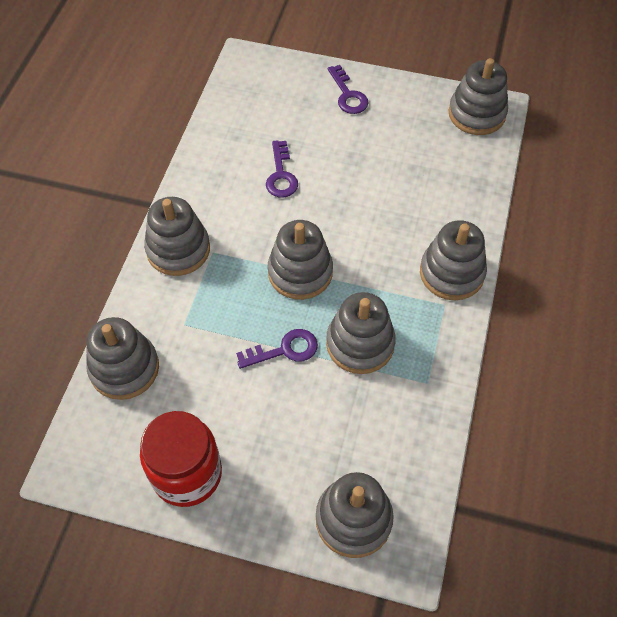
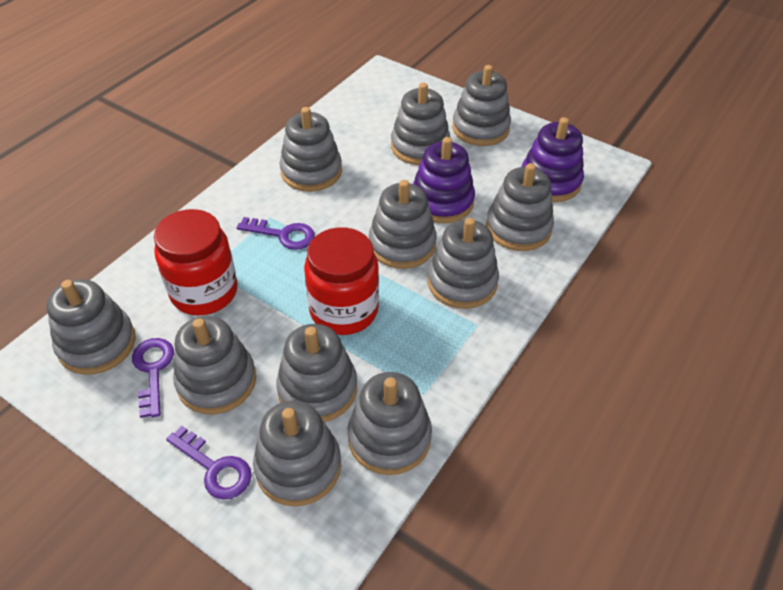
grey stacking toy: 7 -> 11
purple stacking toy: 0 -> 2
red jar: 1 -> 2

